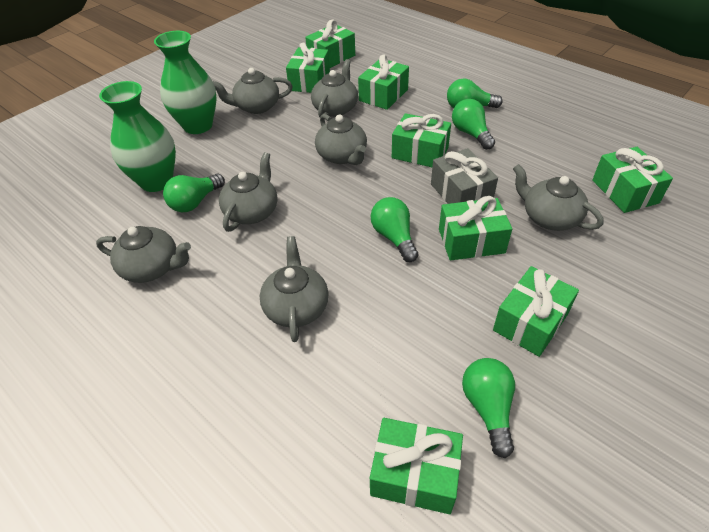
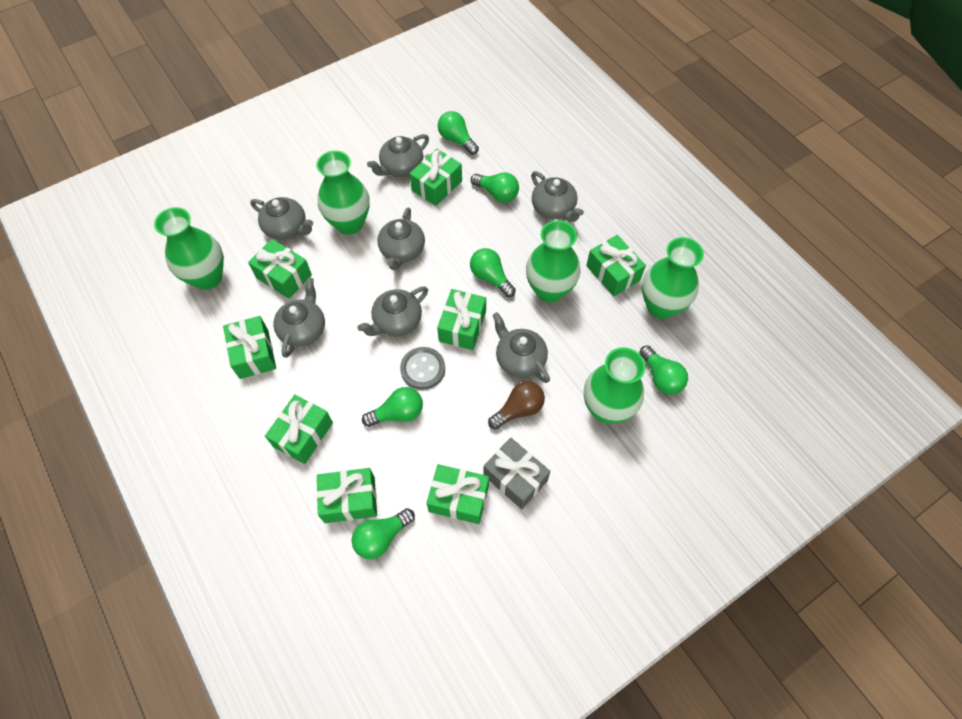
brown light bulb: 0 -> 1
green light bulb: 5 -> 6
green vase: 2 -> 5
grey button: 0 -> 1

